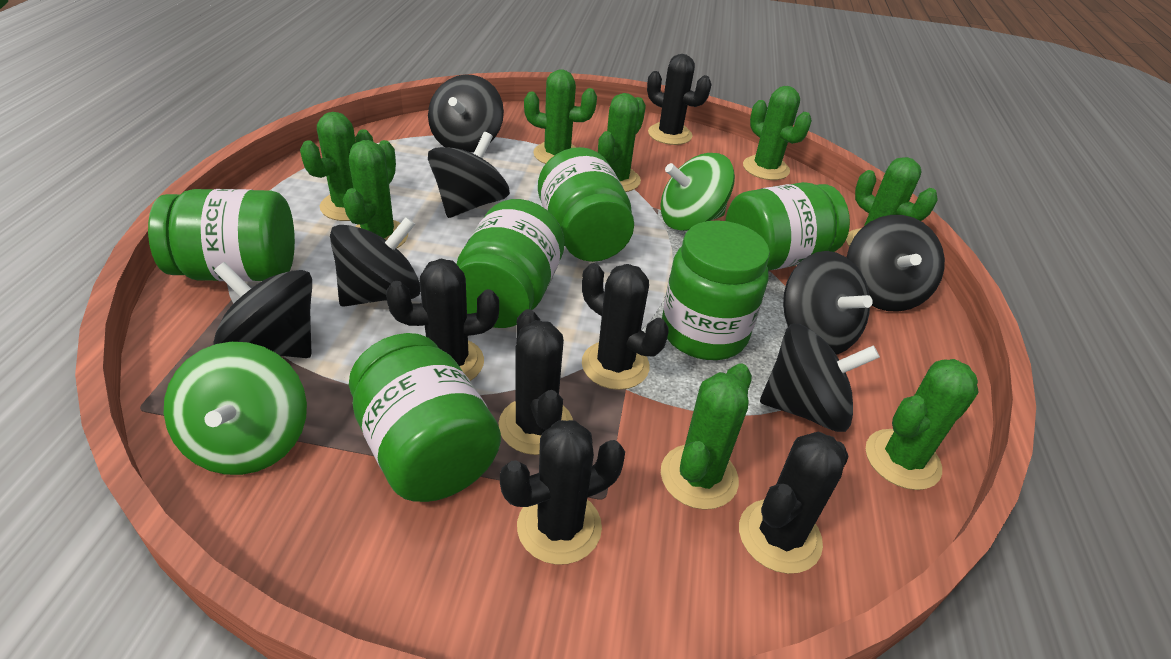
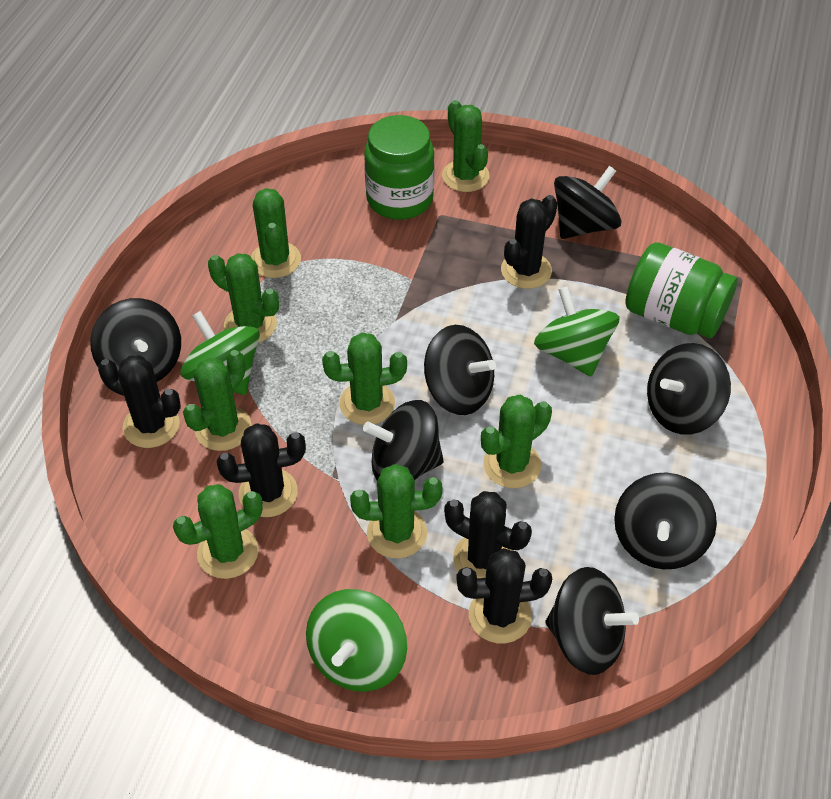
black cactus: 6 -> 5
green jar: 6 -> 2
green spinning top: 2 -> 3

